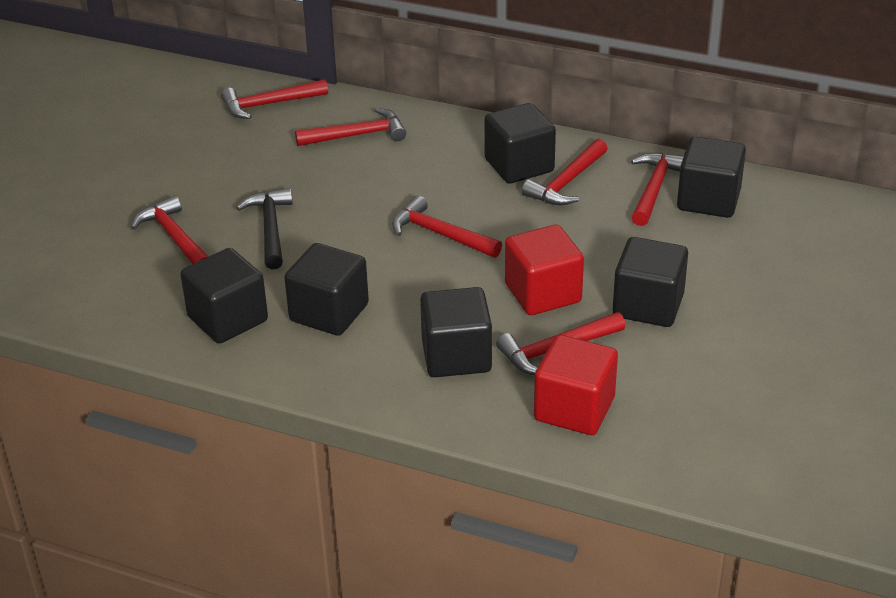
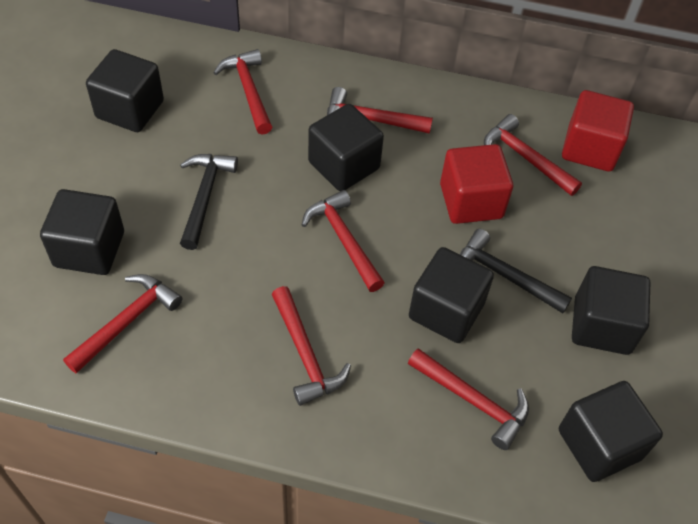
black hammer: 1 -> 2

